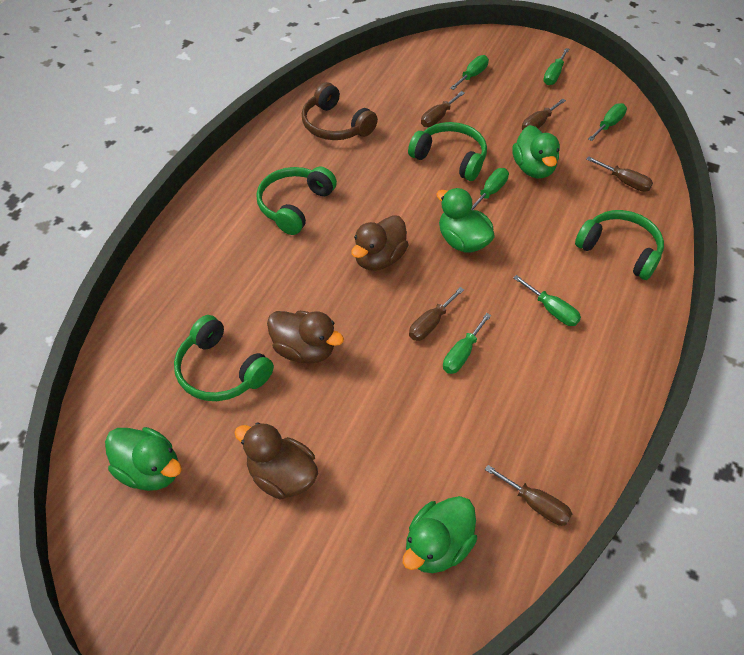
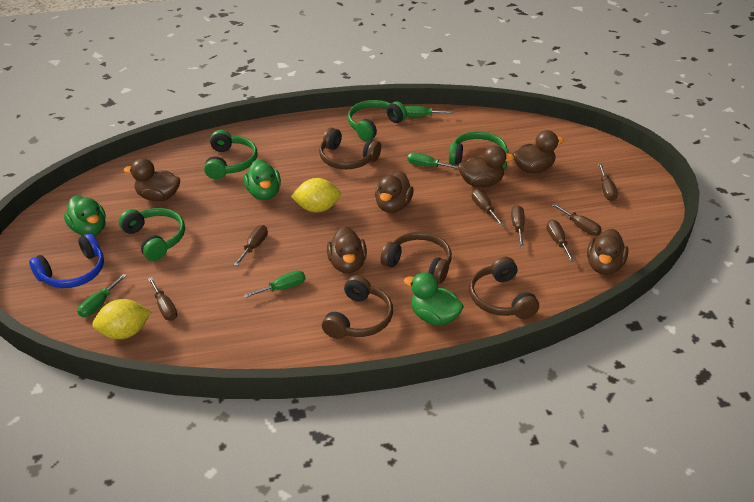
blue headphones: 0 -> 1
brown duck: 3 -> 6
brown headphones: 1 -> 4
brown screwdriver: 5 -> 7
green duck: 4 -> 3
green screwdriver: 6 -> 4
yellow lemon: 0 -> 2

